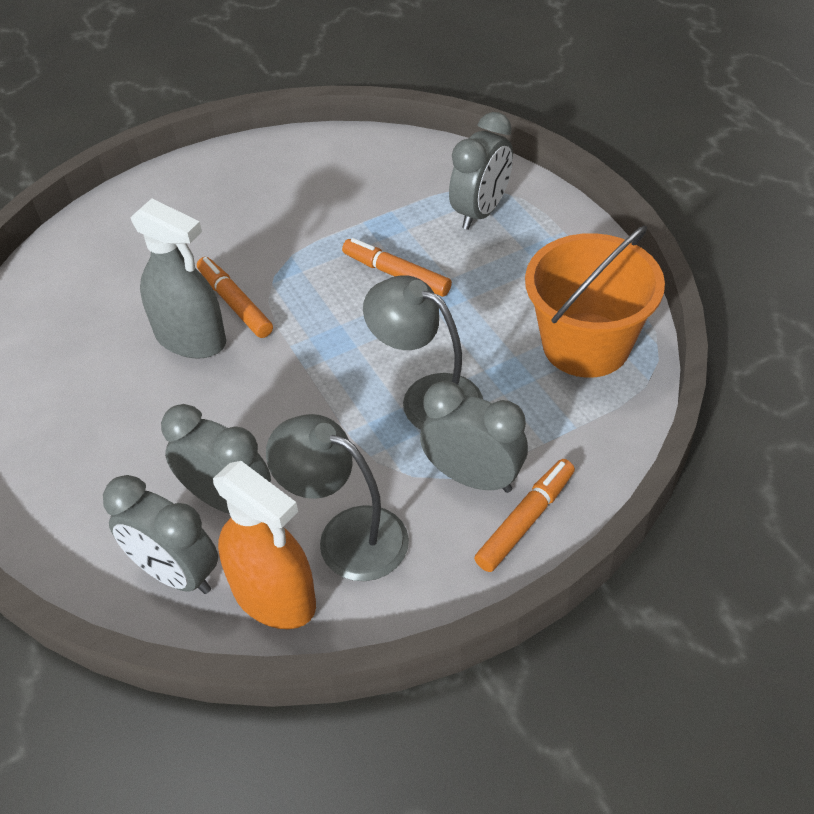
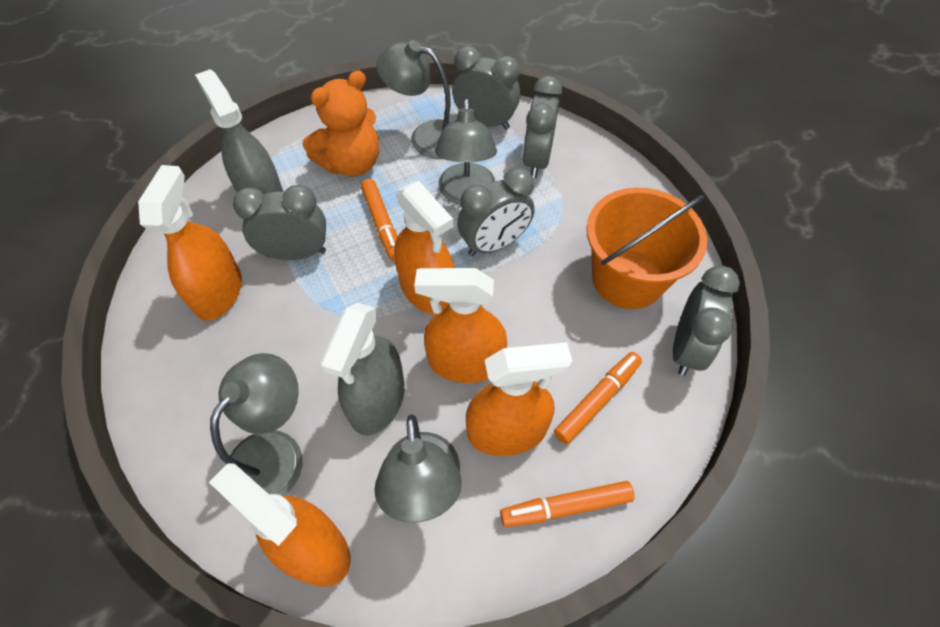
grey clock: 4 -> 5
grey lamp: 2 -> 4
grey spray bottle: 1 -> 2
orange spray bottle: 1 -> 5
orange teddy bear: 0 -> 1

